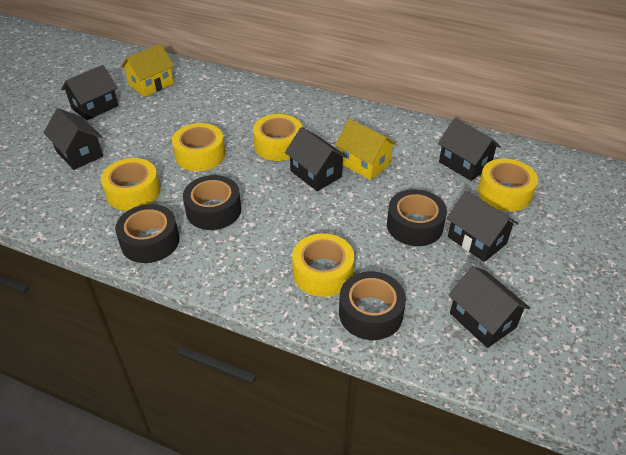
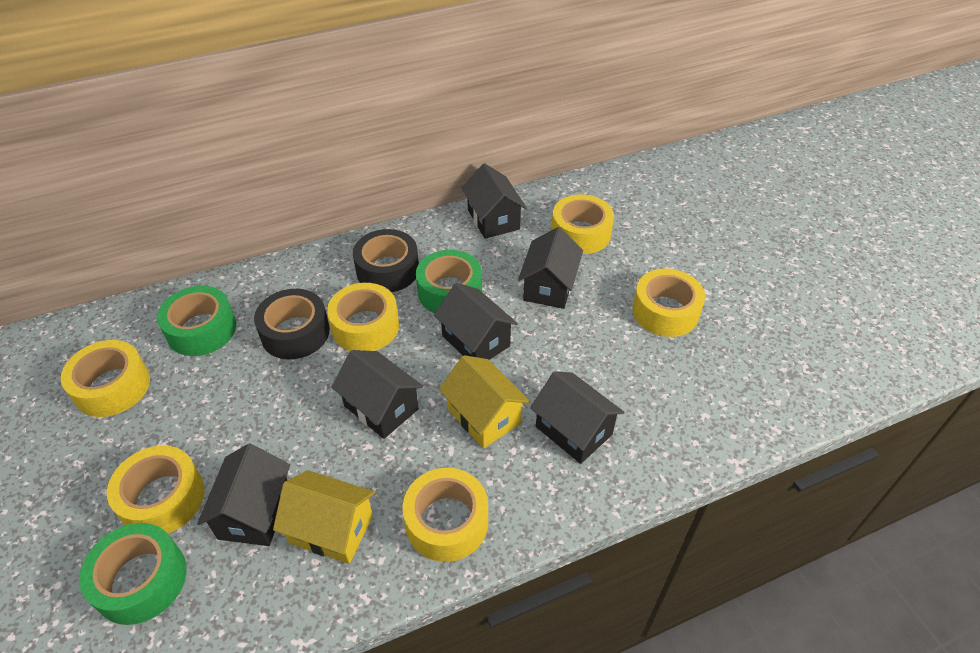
black tape: 4 -> 2
green tape: 0 -> 3
yellow tape: 5 -> 6

